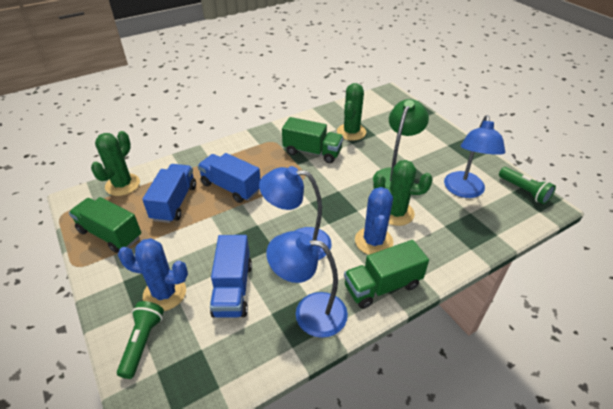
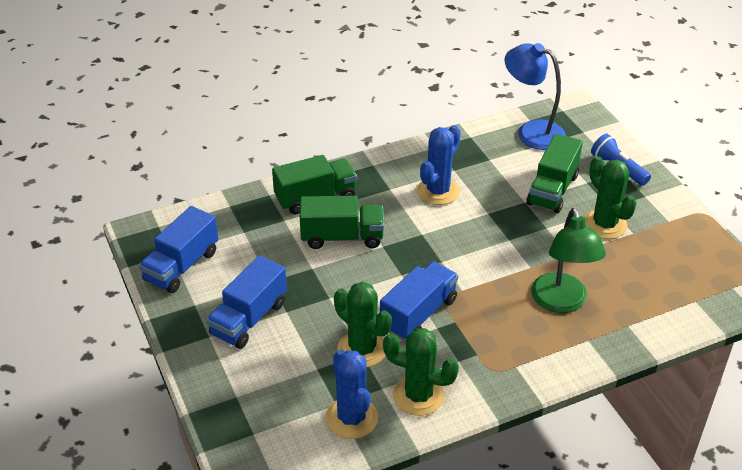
blue flashlight: 0 -> 1
blue lamp: 3 -> 1
green flashlight: 2 -> 0

